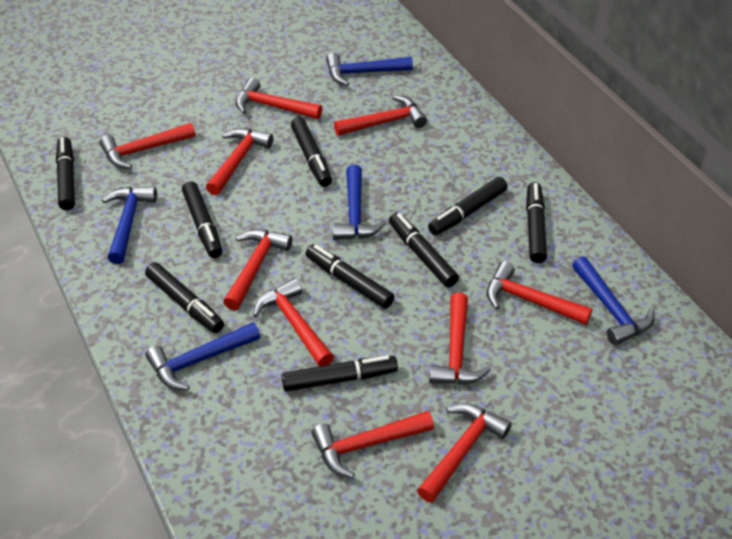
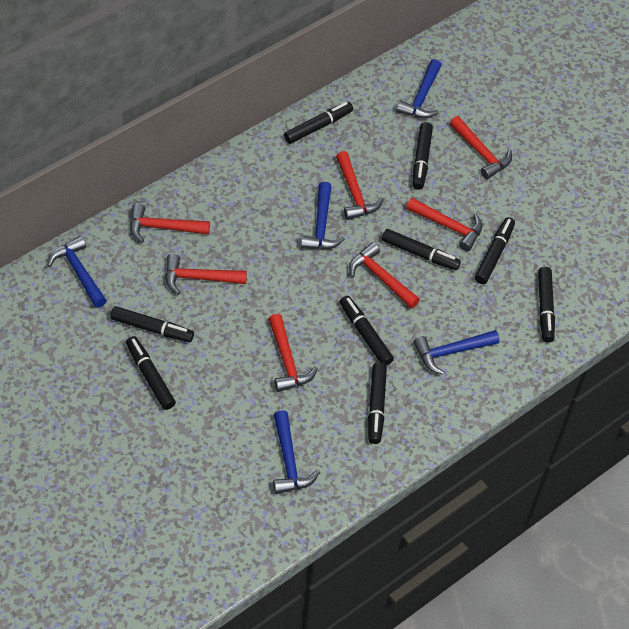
red hammer: 10 -> 7

